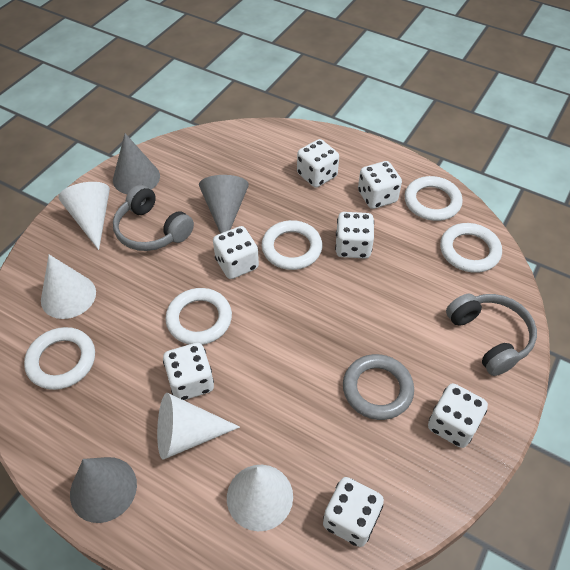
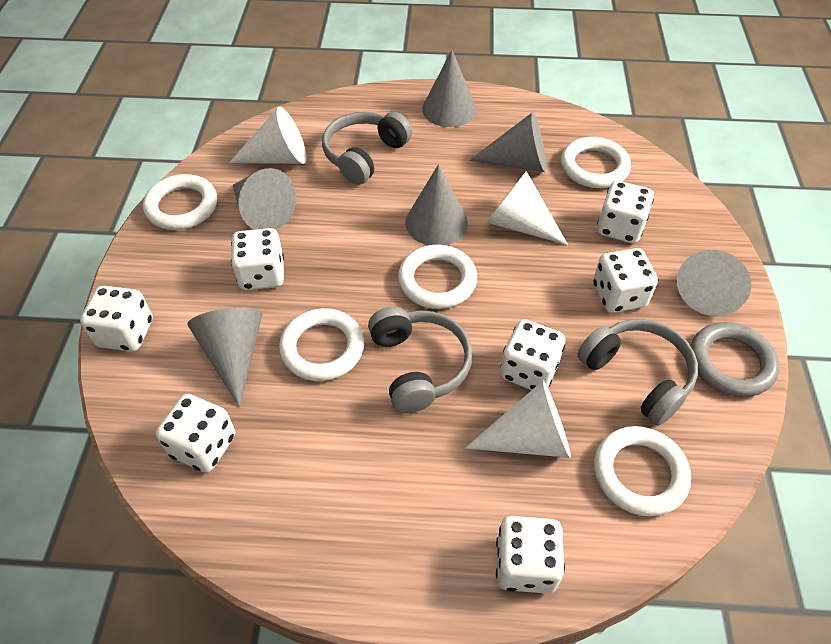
grey cone: 3 -> 5
grey headphones: 2 -> 3

